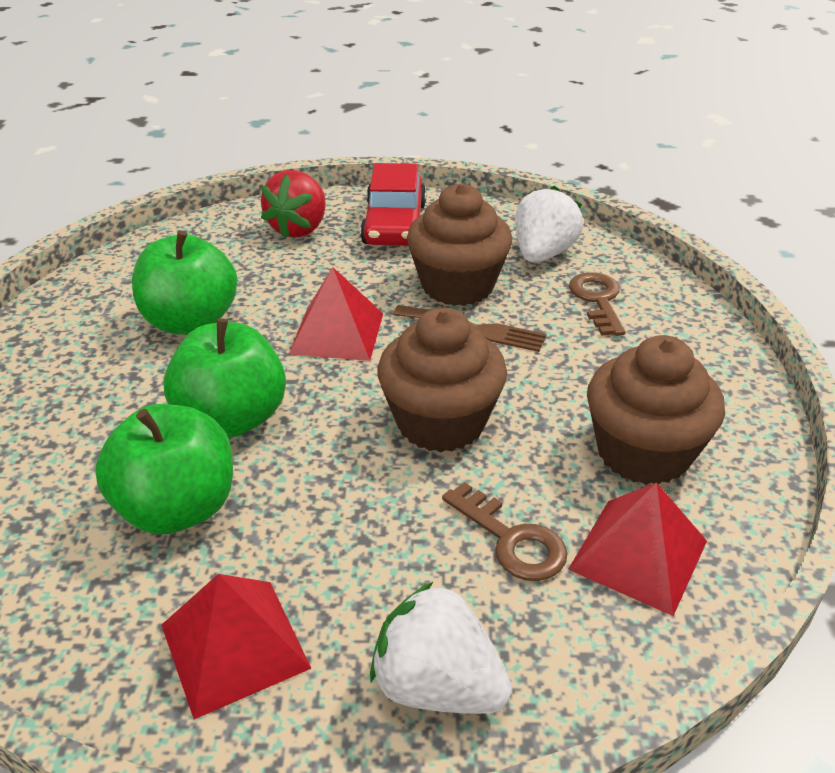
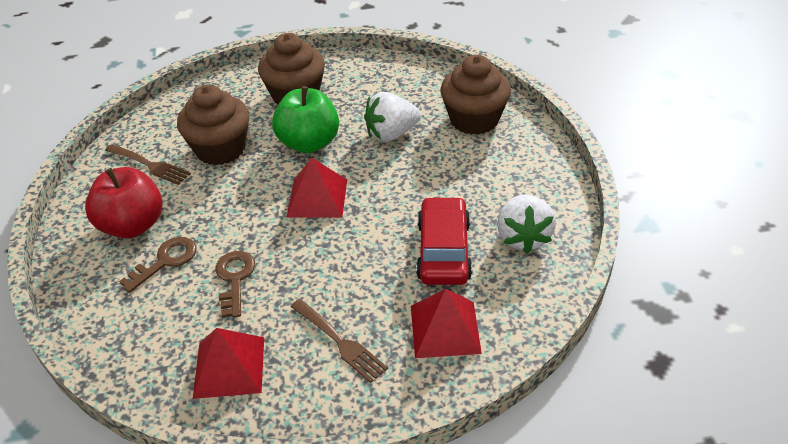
brown fork: 1 -> 2
green apple: 3 -> 1
red apple: 0 -> 1
red strawberry: 1 -> 0

